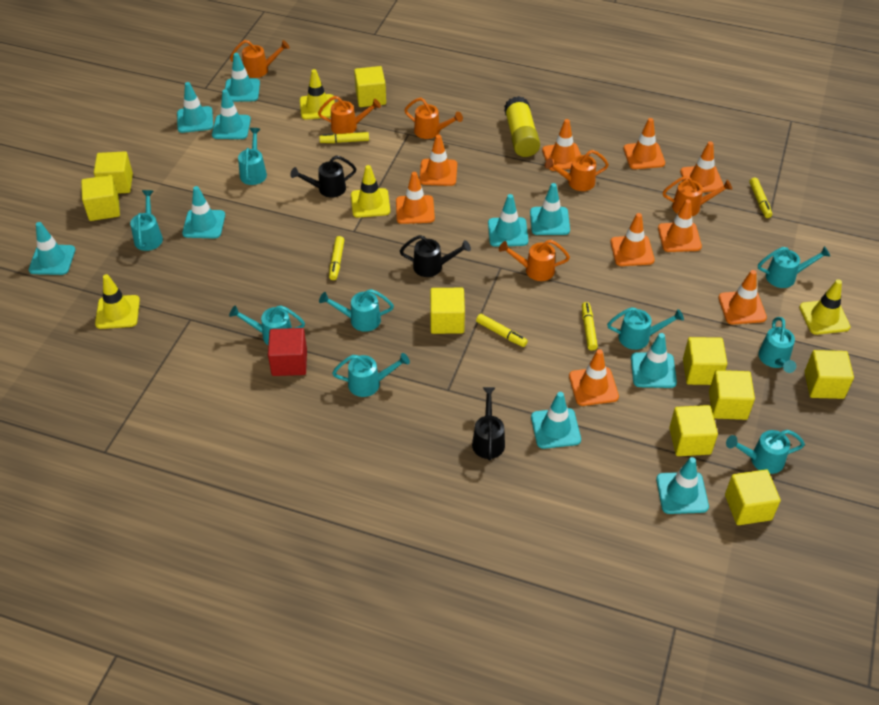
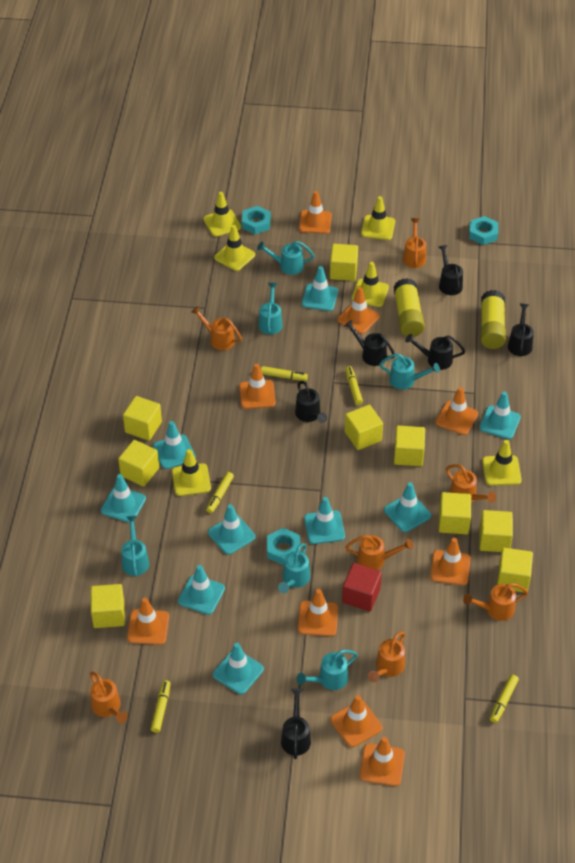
black watering can: 3 -> 6
orange watering can: 6 -> 7
turquoise nut: 0 -> 3
turquoise traffic cone: 10 -> 9
turquoise watering can: 9 -> 6
yellow glue stick: 1 -> 2
yellow traffic cone: 4 -> 6

